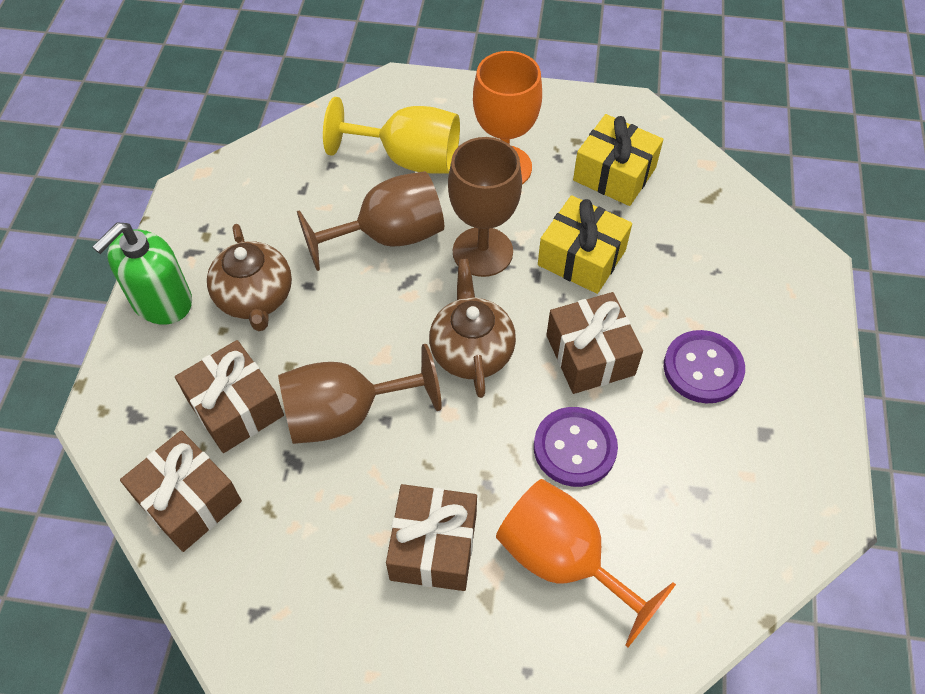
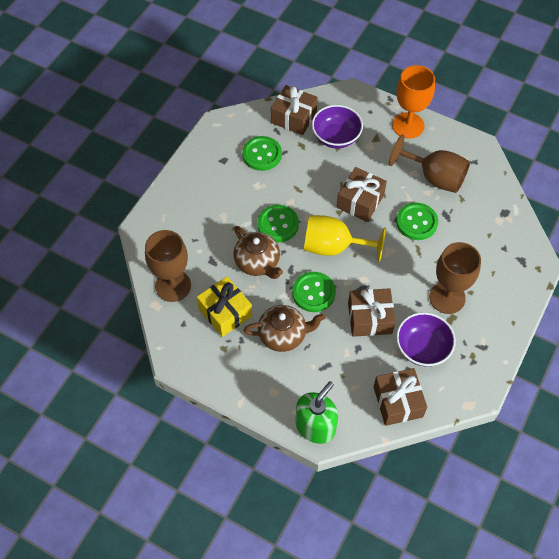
green button: 0 -> 4
orange goblet: 2 -> 1
purple bowl: 0 -> 2
purple button: 2 -> 0
yellow gift: 2 -> 1

